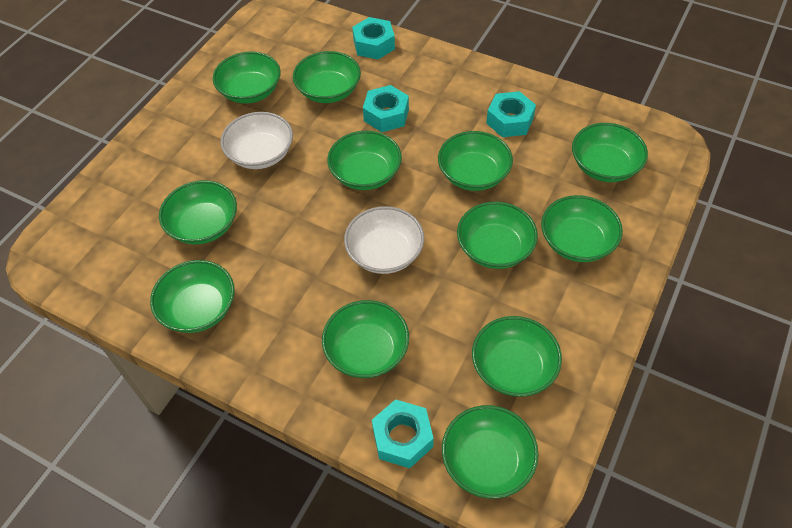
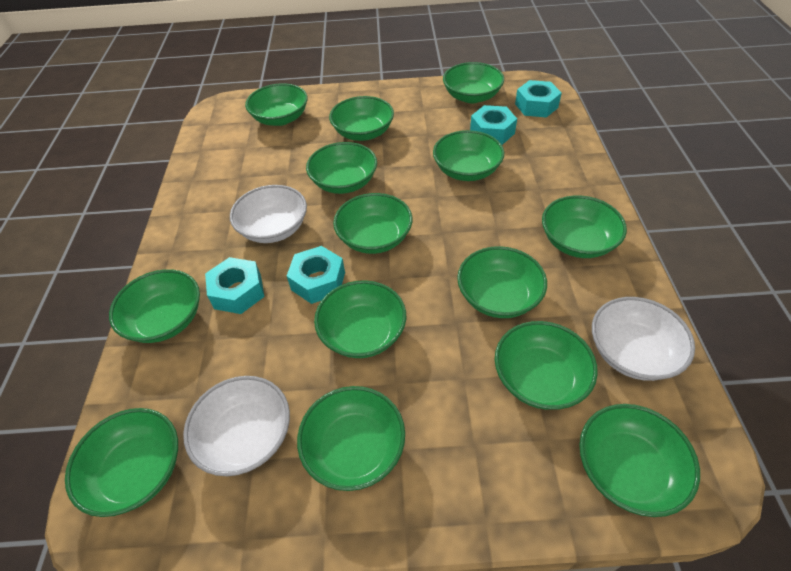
green bowl: 12 -> 14
white bowl: 2 -> 3

